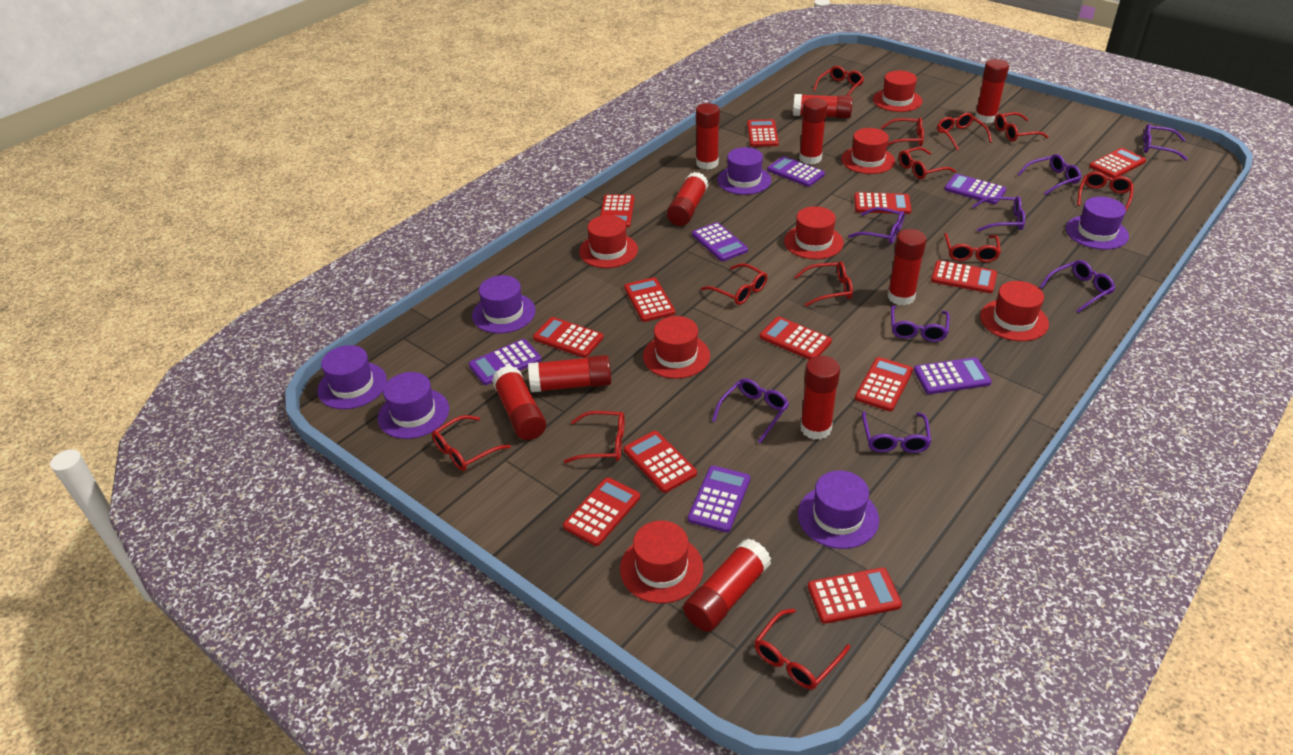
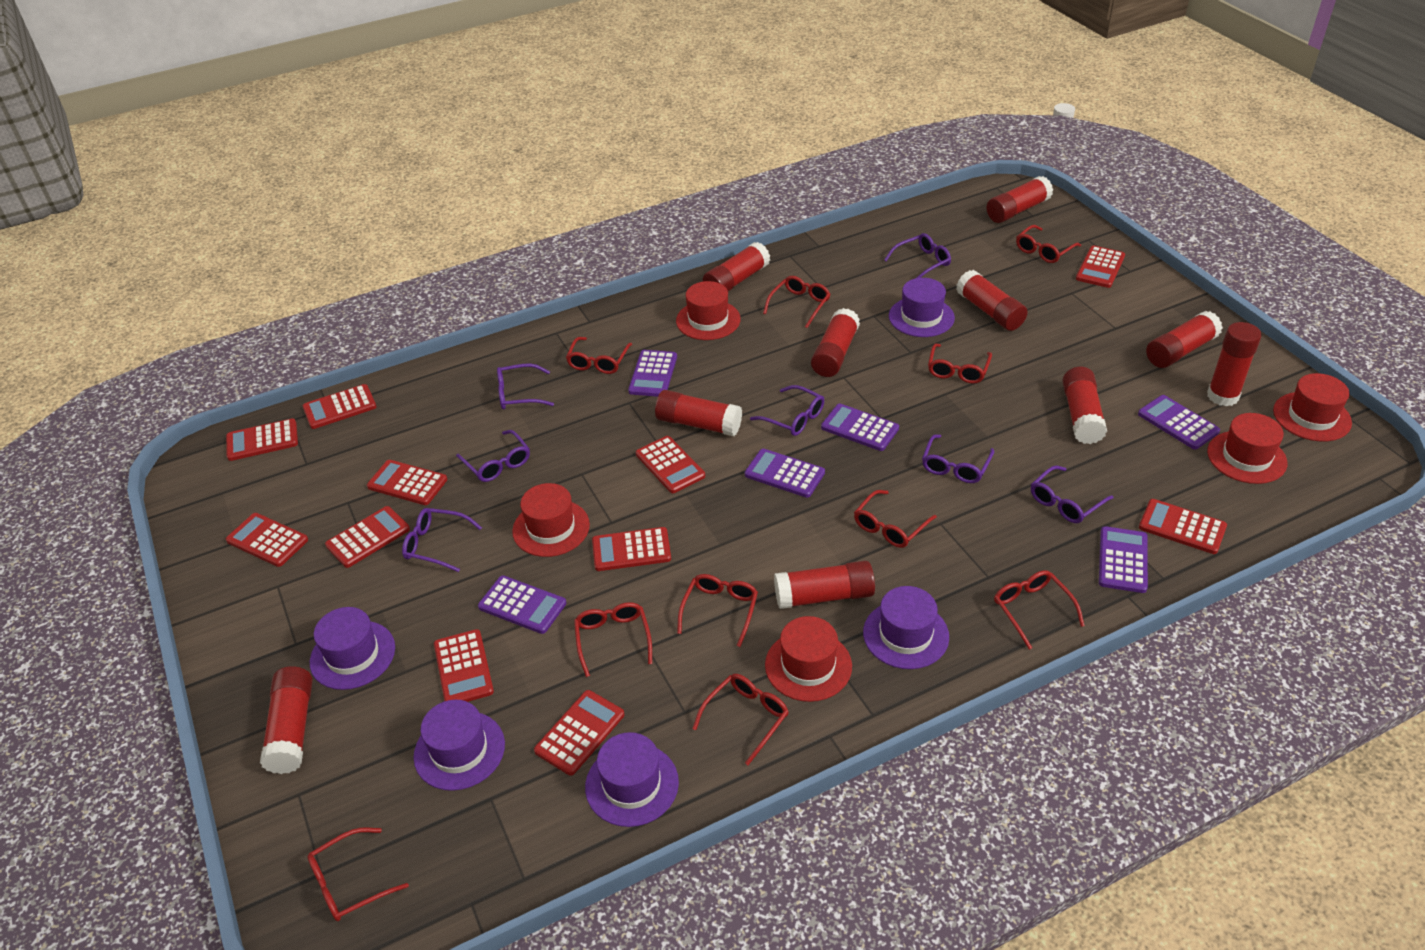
purple glasses: 8 -> 7
purple hat: 6 -> 5
red calculator: 12 -> 11
red glasses: 12 -> 10
red hat: 7 -> 5

